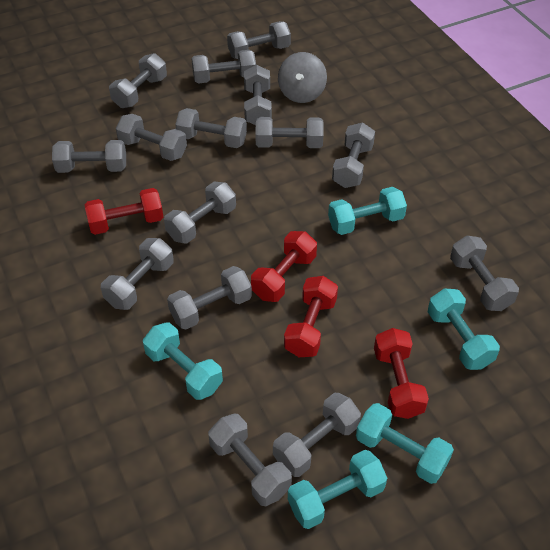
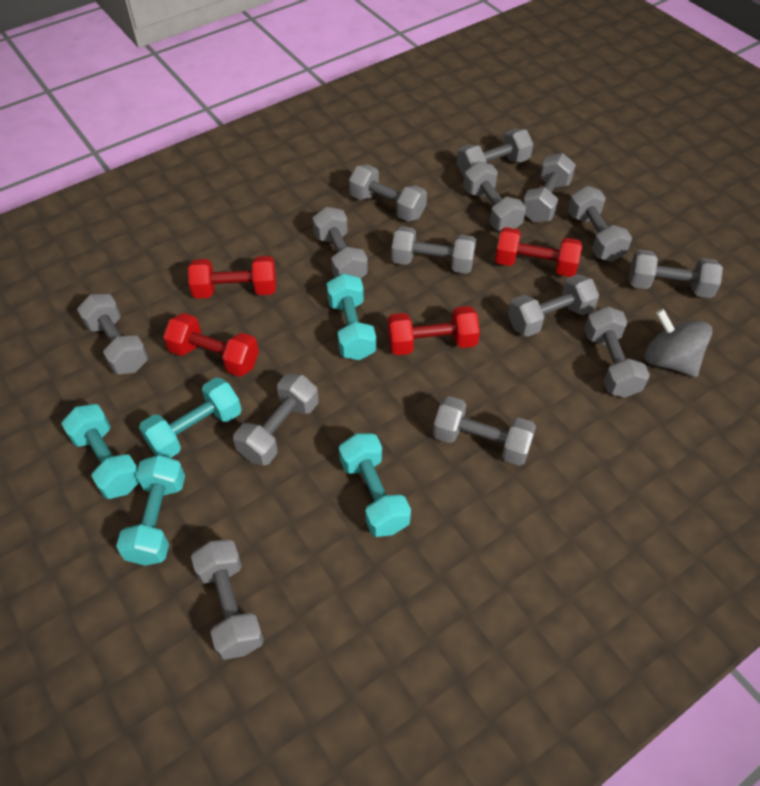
grey dumbbell: 15 -> 14

